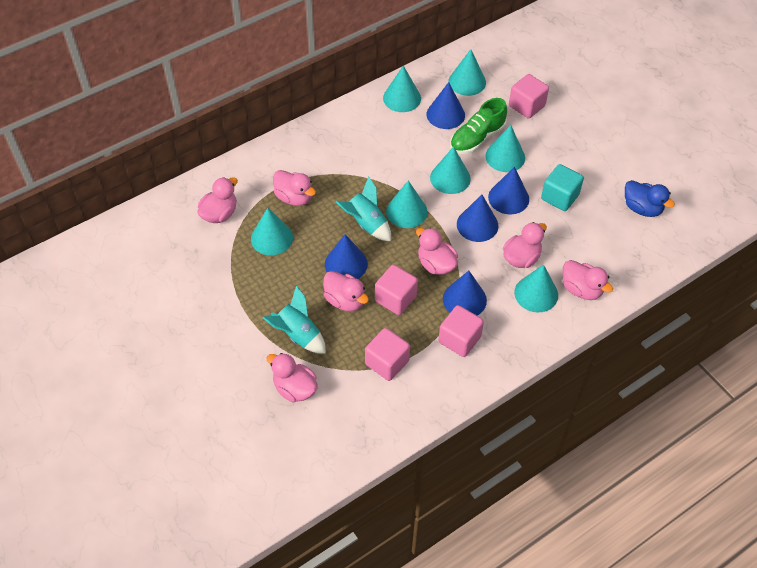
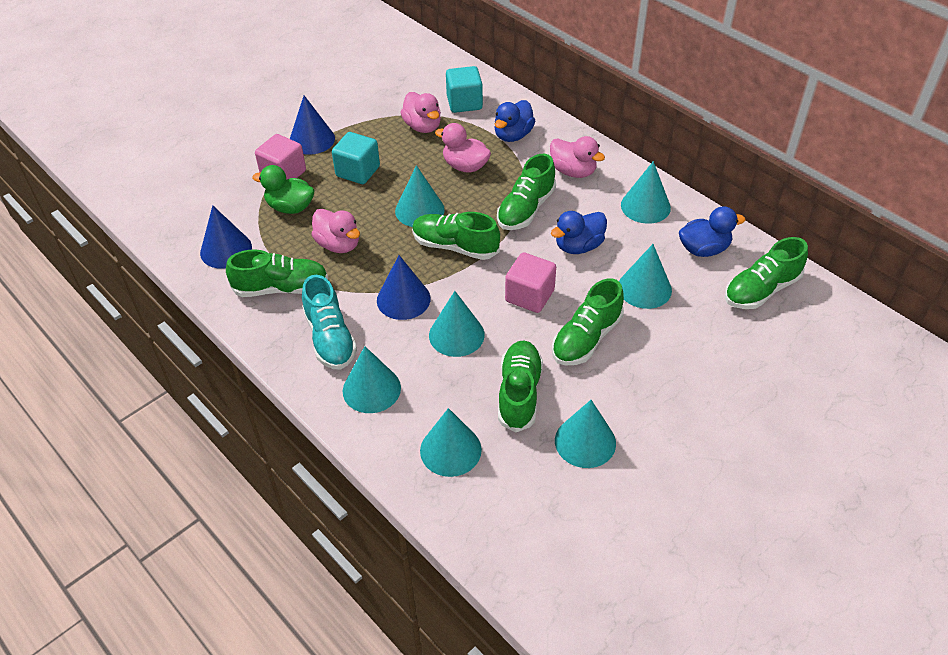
blue cone: 5 -> 3
blue duck: 1 -> 3
green duck: 0 -> 1
green shoe: 1 -> 6
pink cube: 4 -> 2
pink duck: 7 -> 4
turquoise cube: 1 -> 2
turquoise rocket: 2 -> 0
turquoise shoe: 0 -> 1

